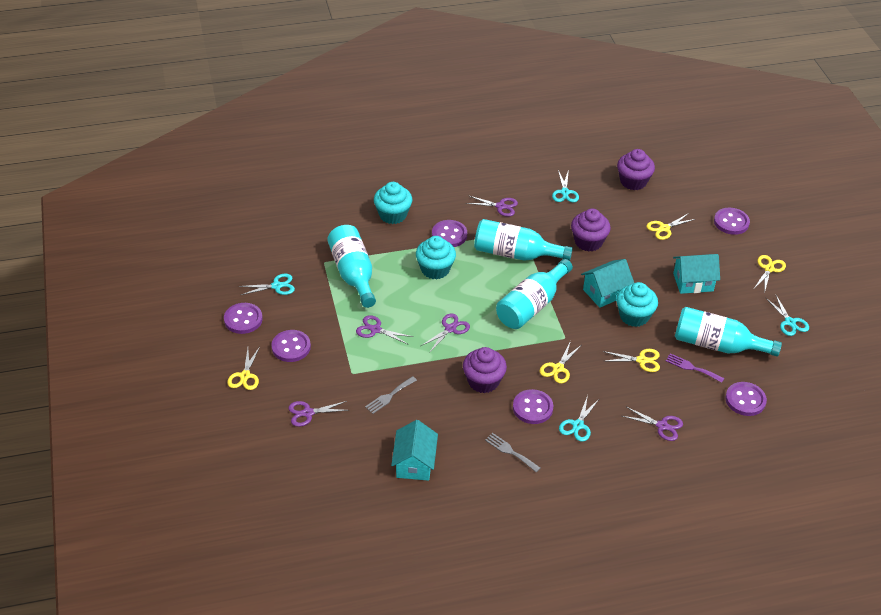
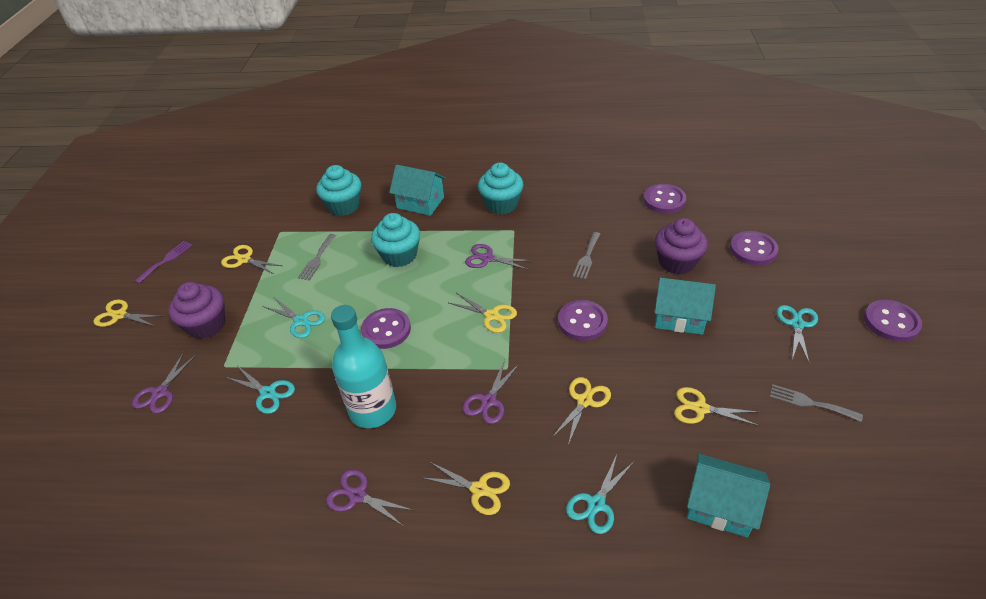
grey fork: 2 -> 3
purple button: 6 -> 5
purple cupcake: 3 -> 2
purple scissors: 5 -> 4
turquoise bottle: 4 -> 1
yellow scissors: 5 -> 6

